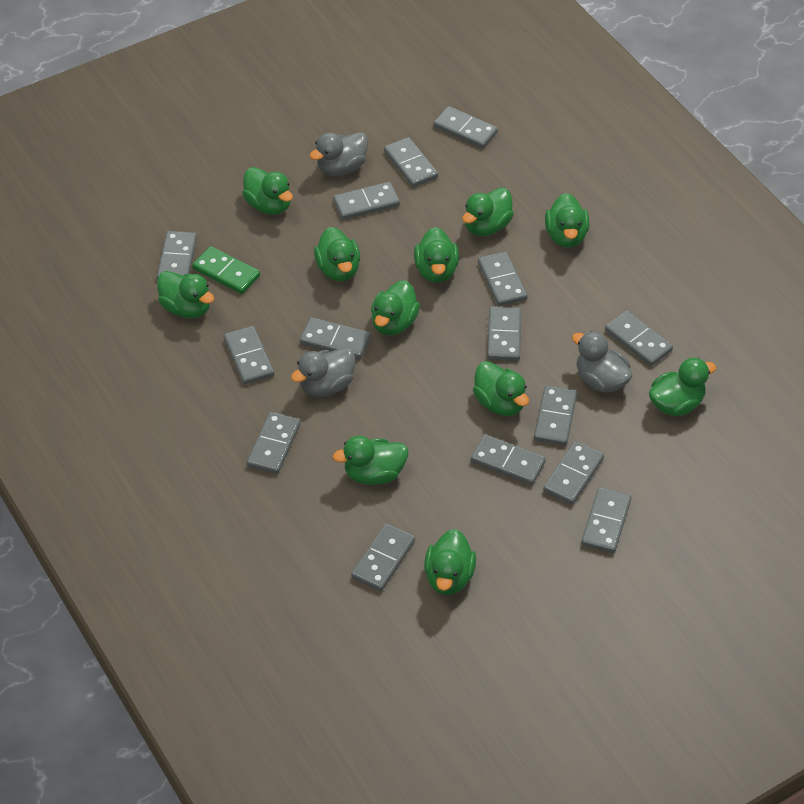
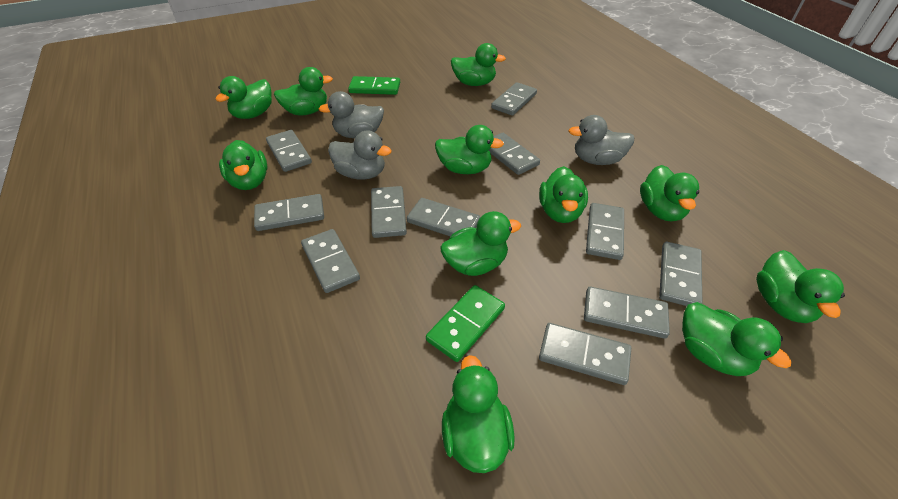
green domino: 1 -> 2
grey domino: 15 -> 11

